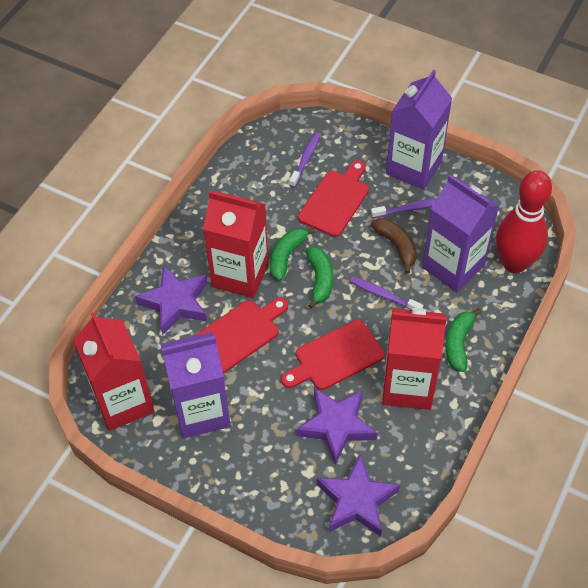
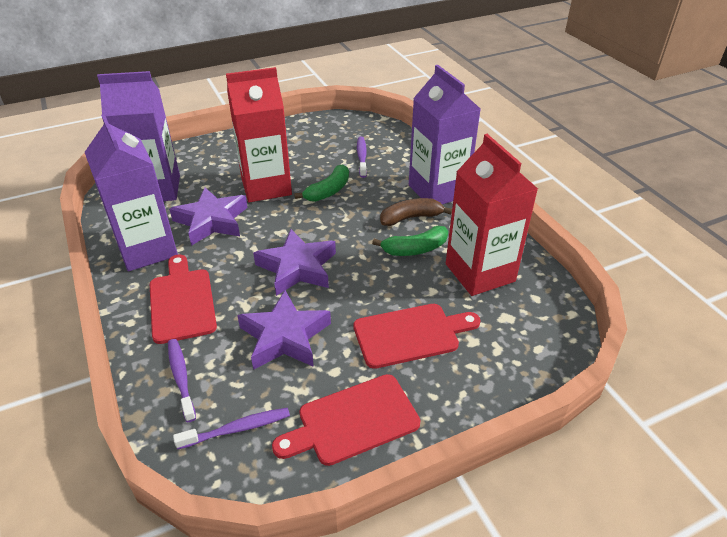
green banana: 3 -> 2
red bowling pin: 1 -> 0
red carton: 3 -> 2

